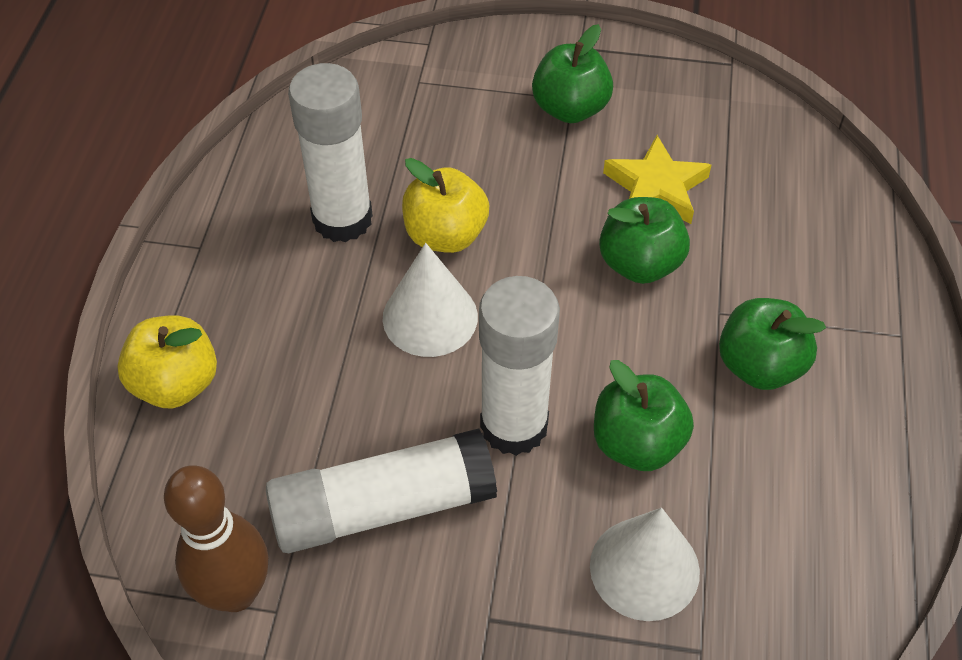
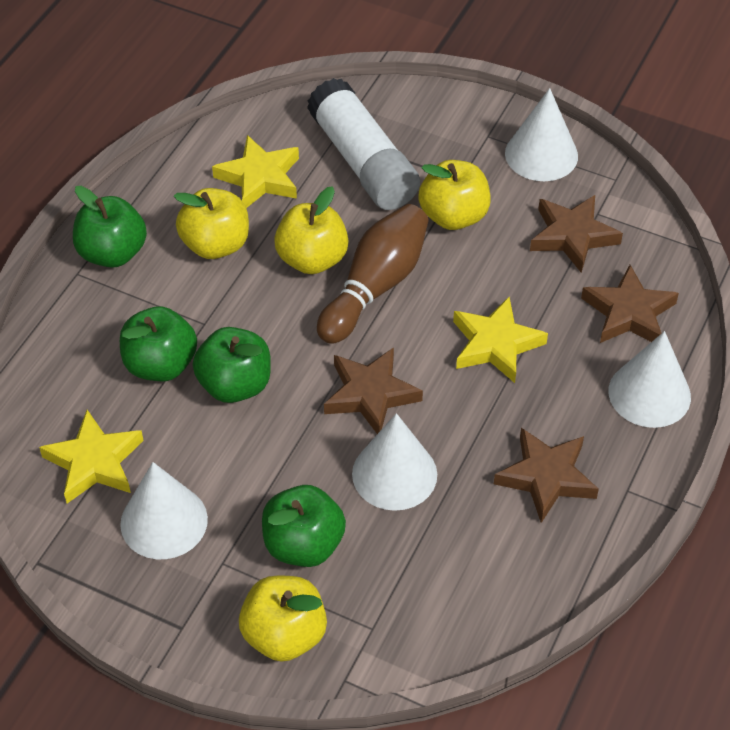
brown star: 0 -> 4
white cone: 2 -> 4
white glue stick: 3 -> 1
yellow apple: 2 -> 4
yellow star: 1 -> 3

